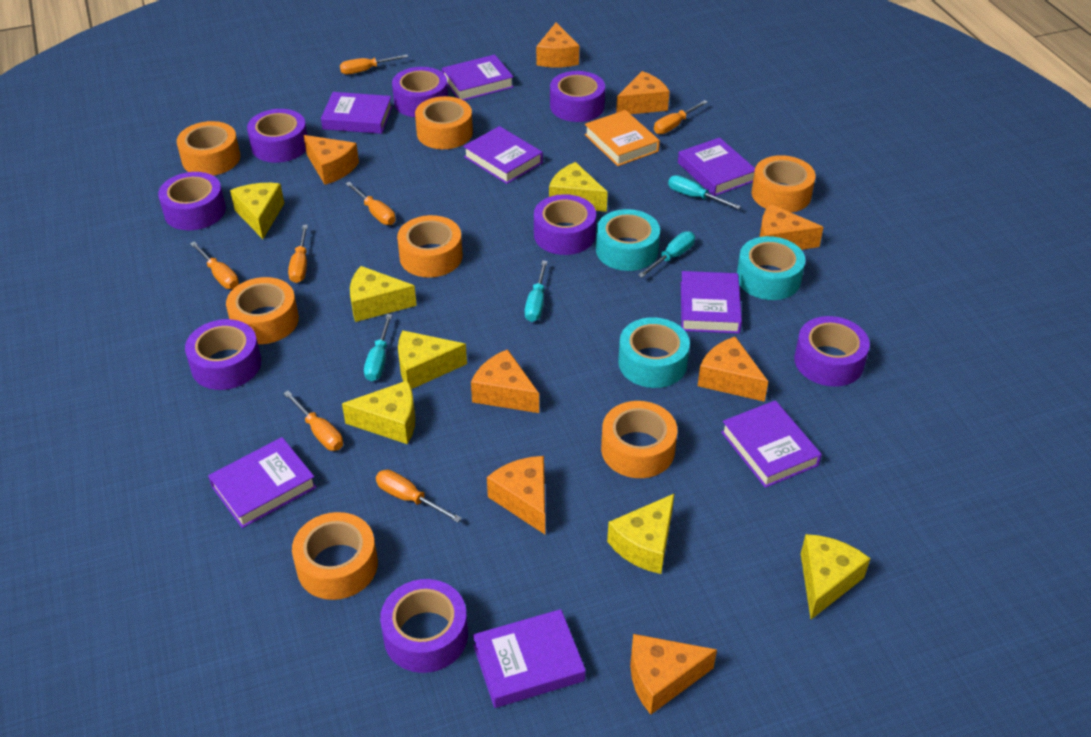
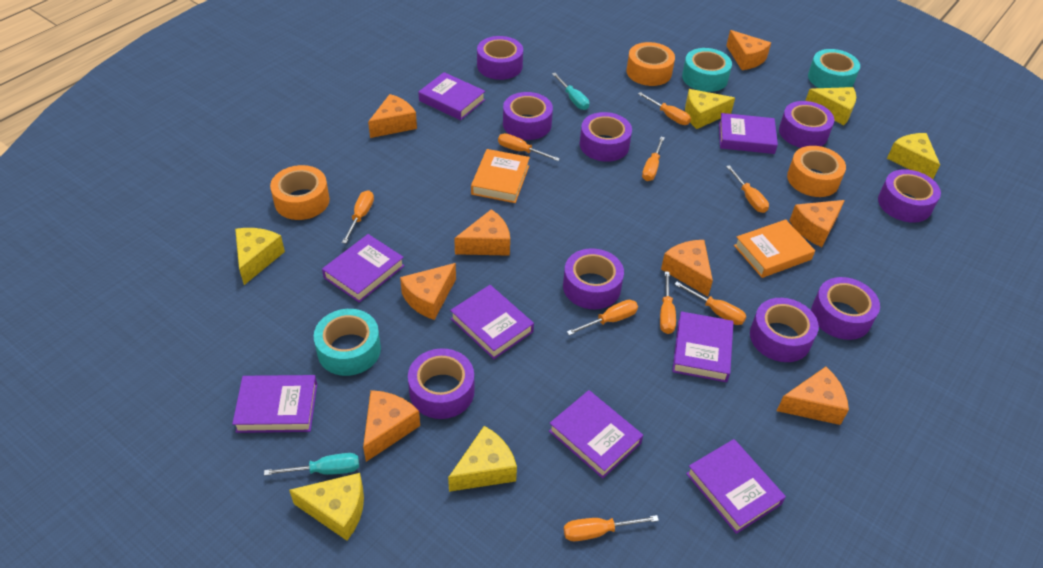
orange book: 1 -> 2
orange screwdriver: 7 -> 9
orange tape: 7 -> 3
purple tape: 8 -> 9
turquoise screwdriver: 4 -> 2
yellow cheese: 7 -> 6

